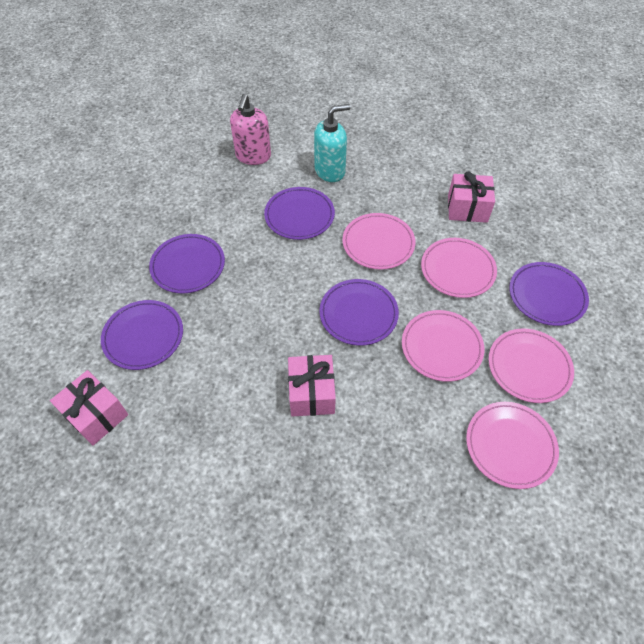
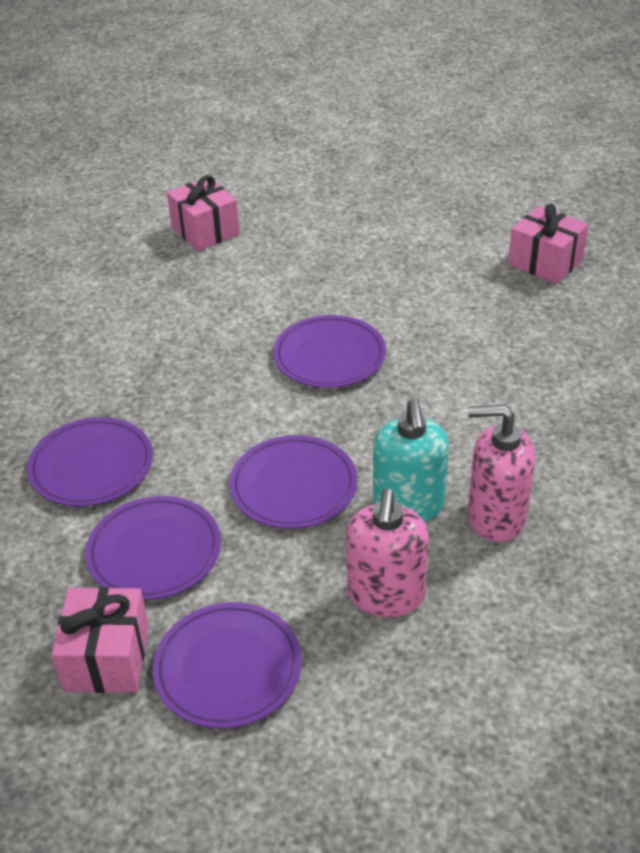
pink plate: 5 -> 0
pink soap dispenser: 1 -> 2

